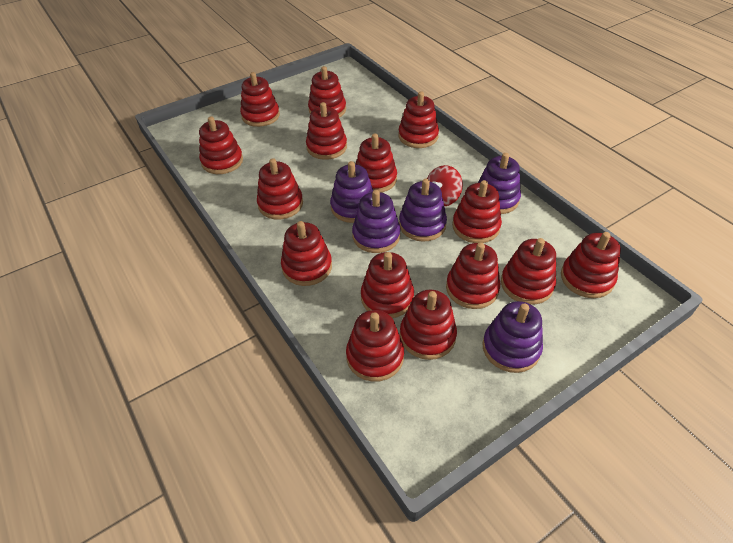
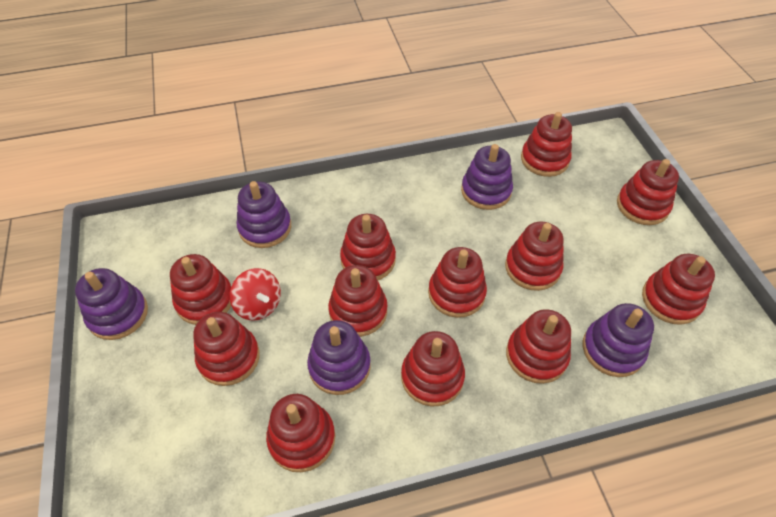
red stacking toy: 15 -> 12

